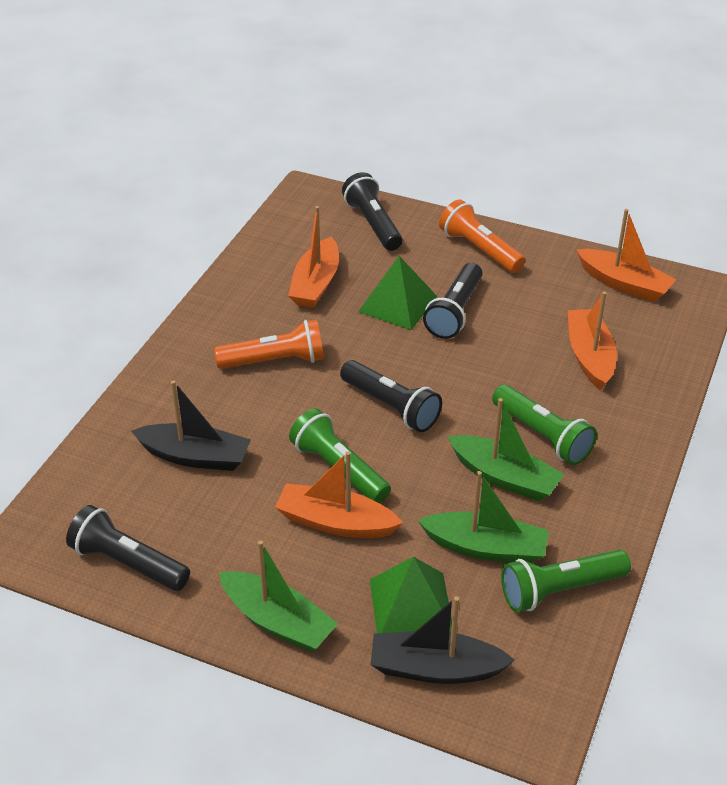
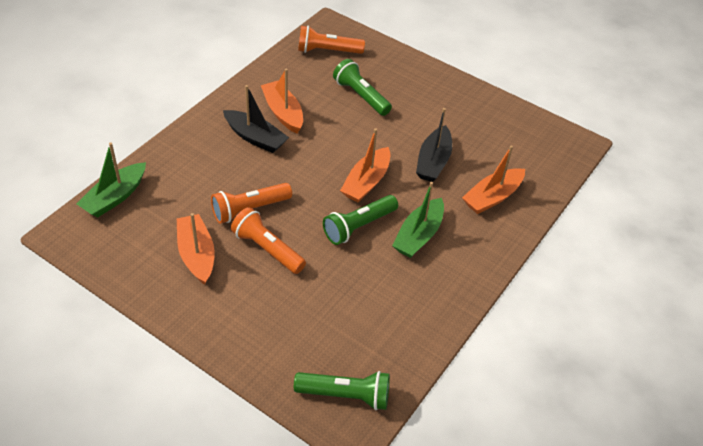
black flashlight: 4 -> 0
green boat: 3 -> 2
green pyramid: 2 -> 0
orange flashlight: 2 -> 3

